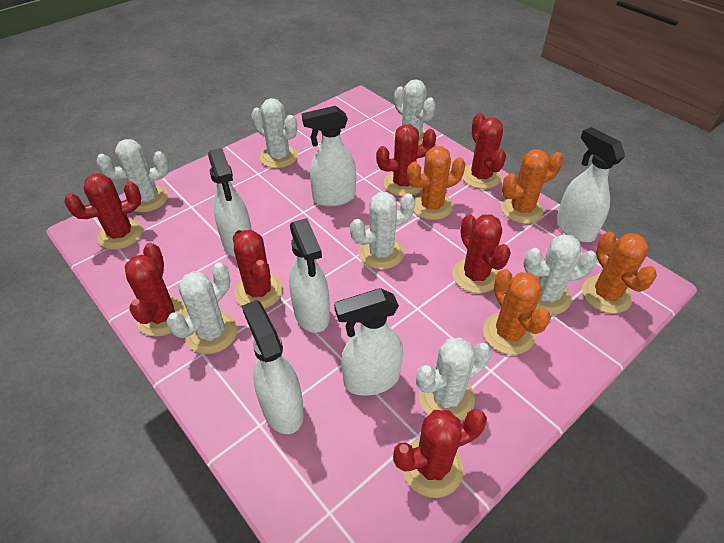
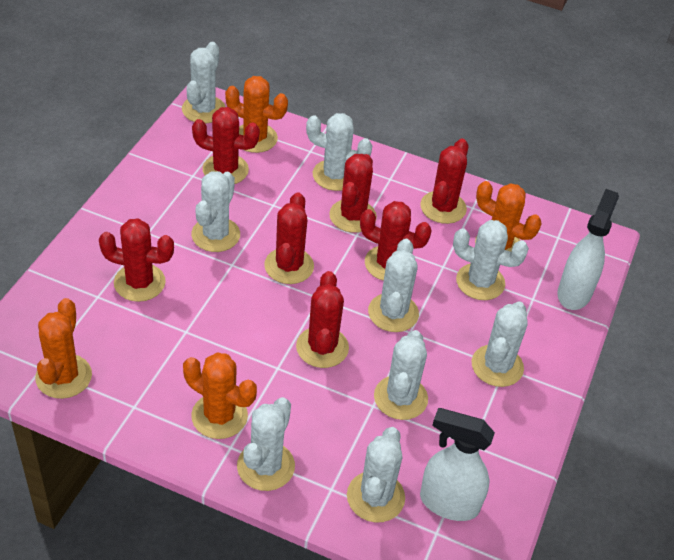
white cactus: 7 -> 9
white spray bottle: 6 -> 2

